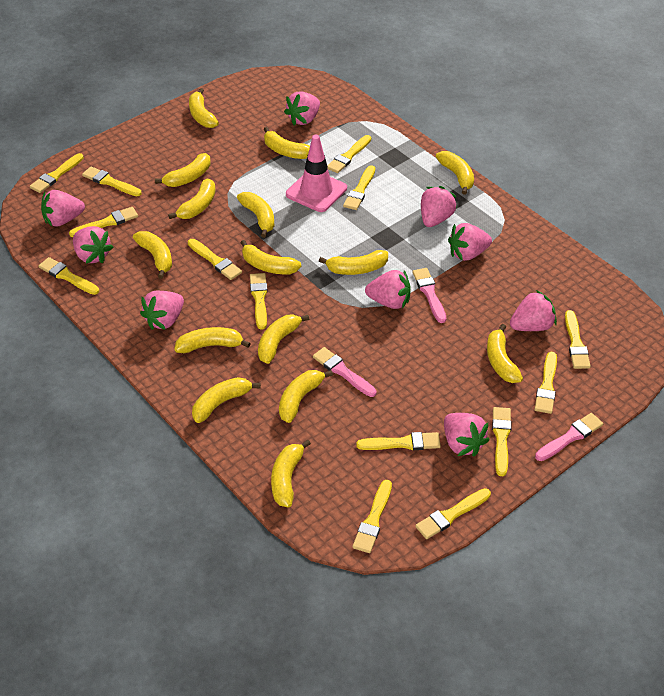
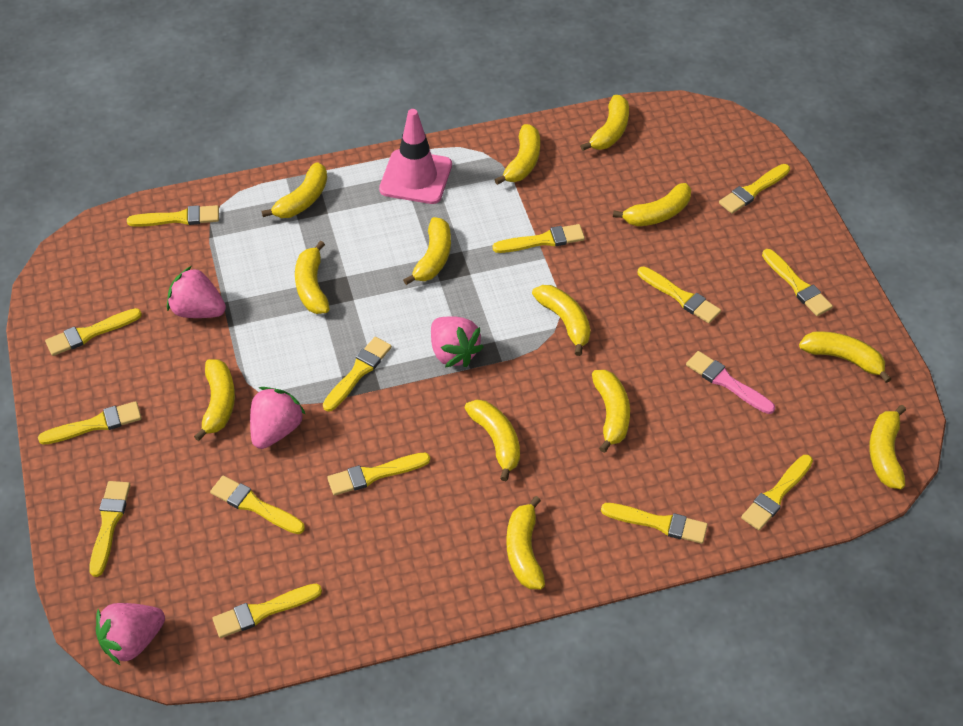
pink brush: 3 -> 1
pink strawberry: 9 -> 4
yellow banana: 15 -> 13

